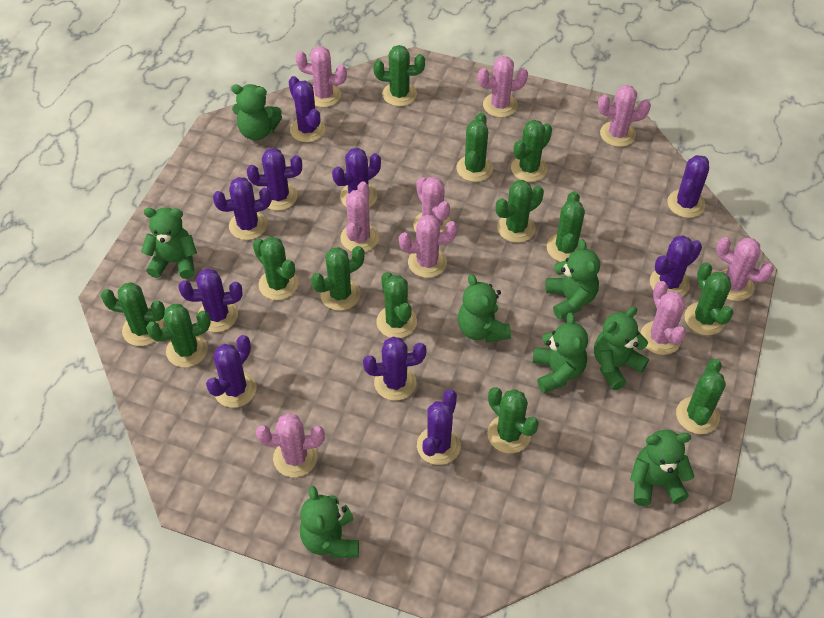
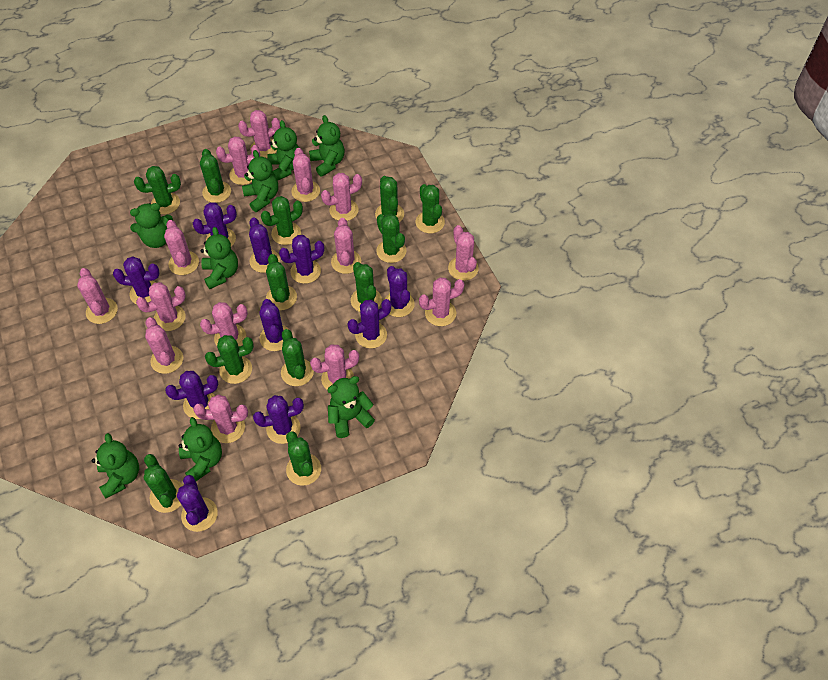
green cactus: 13 -> 12
pink cactus: 9 -> 14

